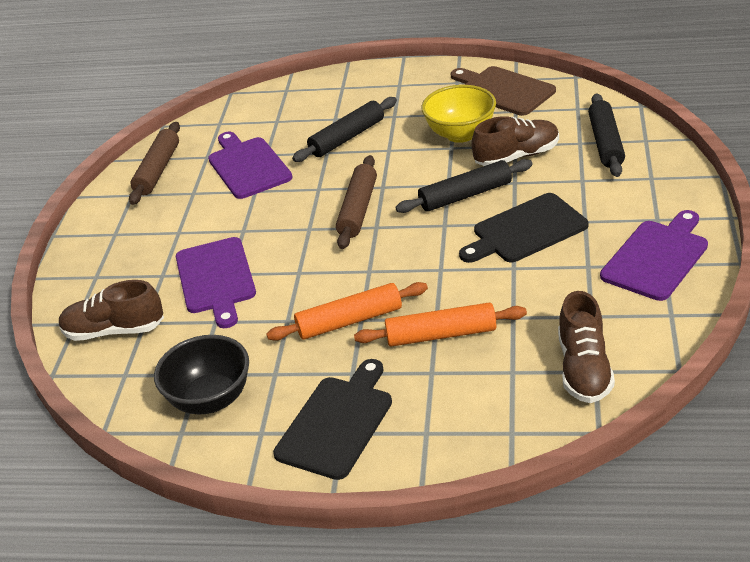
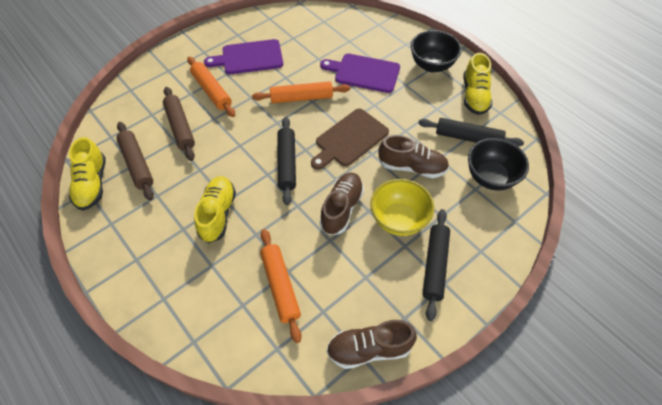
black bowl: 1 -> 2
black cutting board: 2 -> 0
orange rolling pin: 2 -> 3
purple cutting board: 3 -> 2
yellow shoe: 0 -> 3

